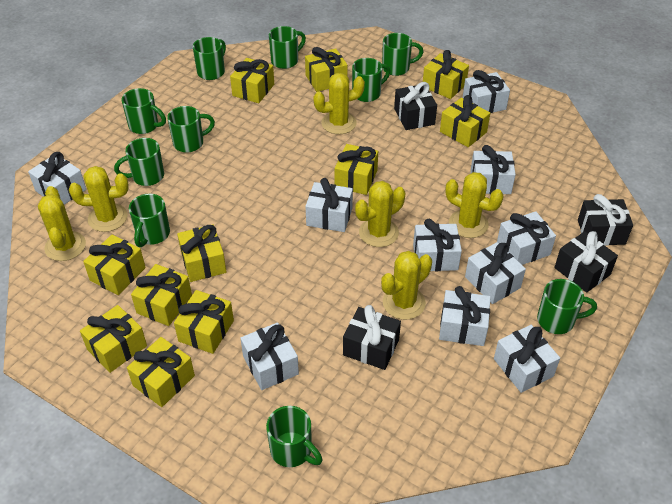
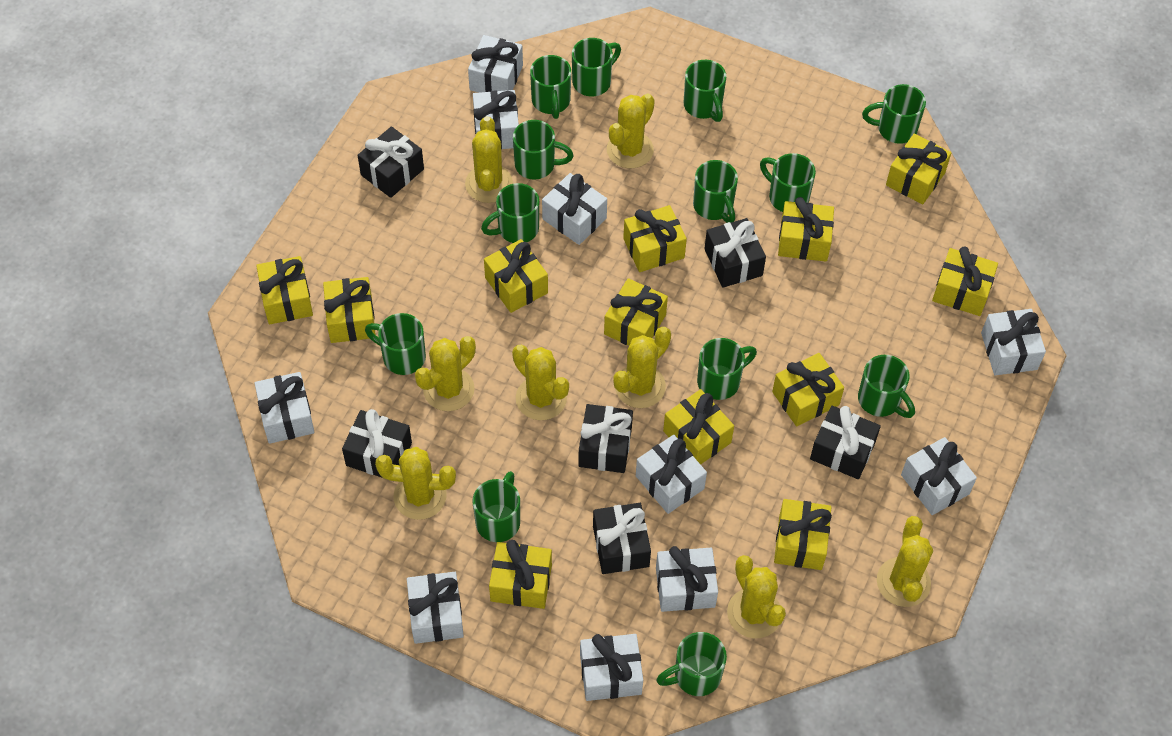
black gift: 4 -> 6
green mug: 10 -> 13
yellow cactus: 6 -> 8
yellow gift: 11 -> 12

